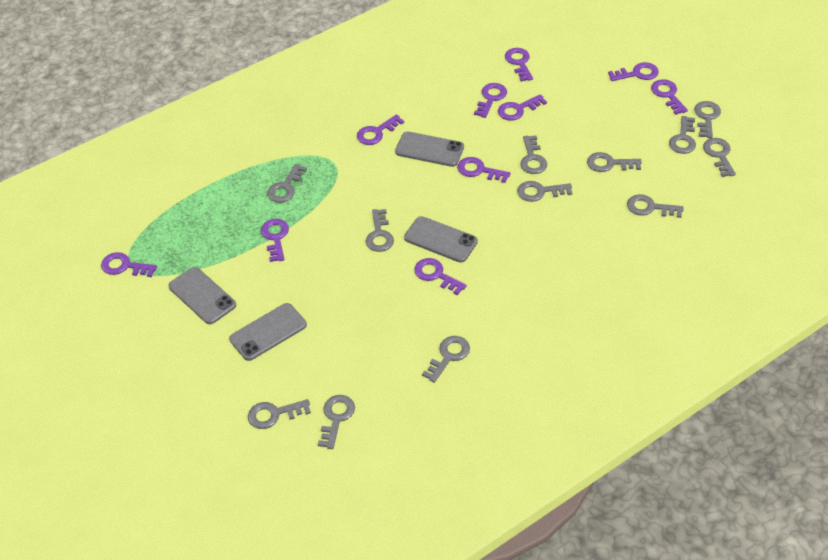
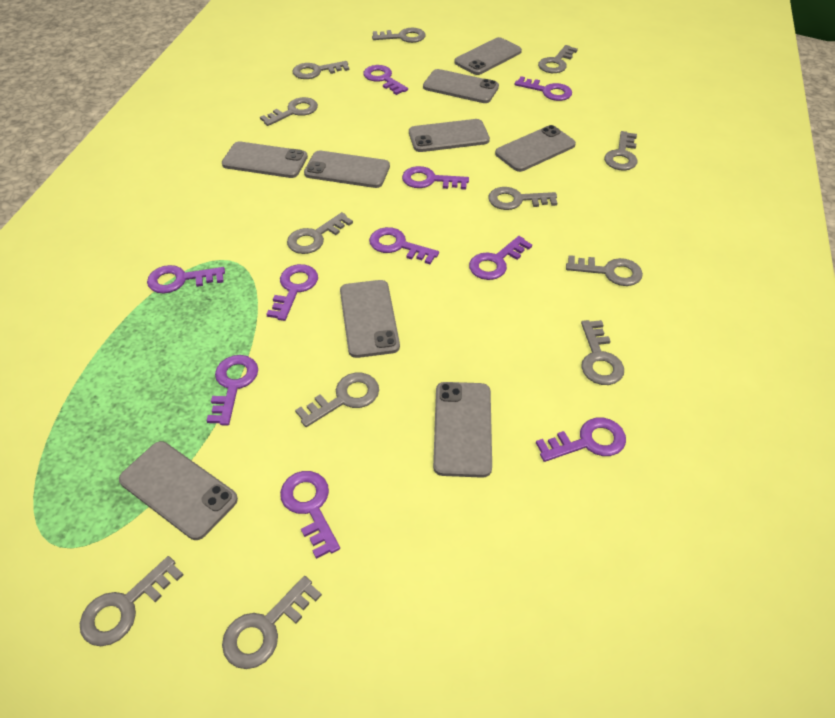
grey phone: 4 -> 9

